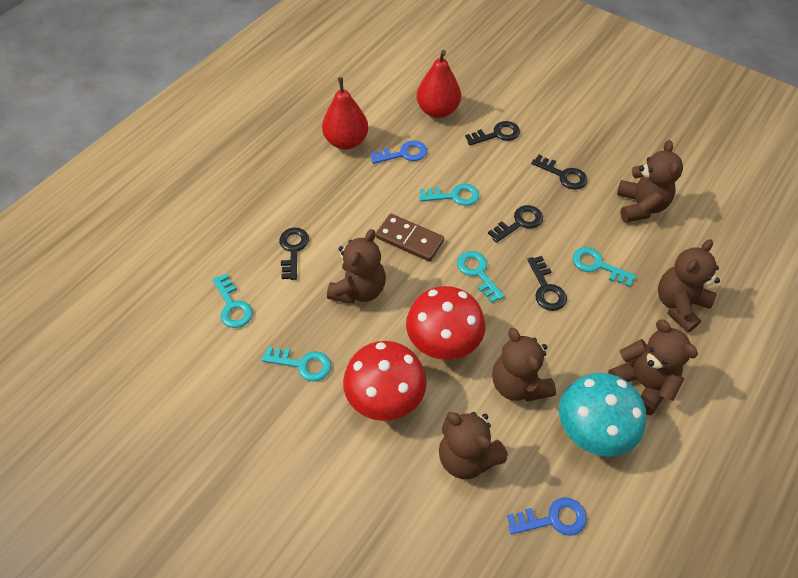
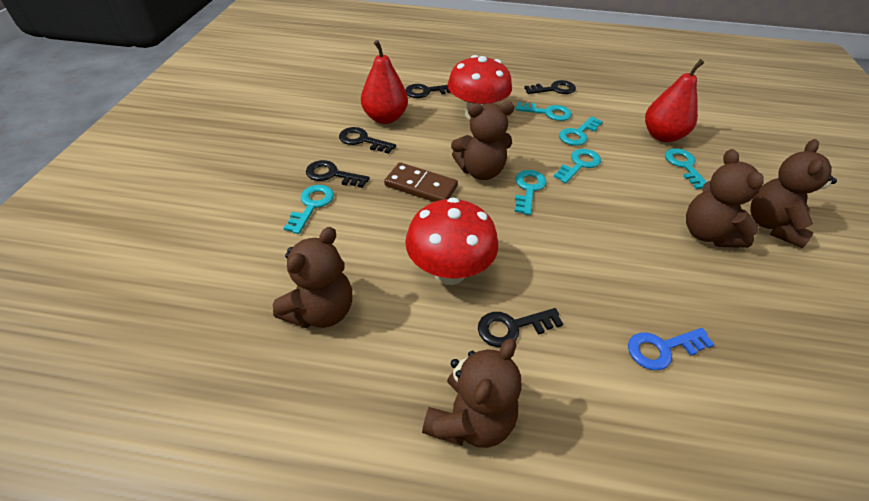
blue key: 2 -> 1
brown teddy bear: 6 -> 5
turquoise key: 5 -> 6
turquoise mushroom: 1 -> 0

